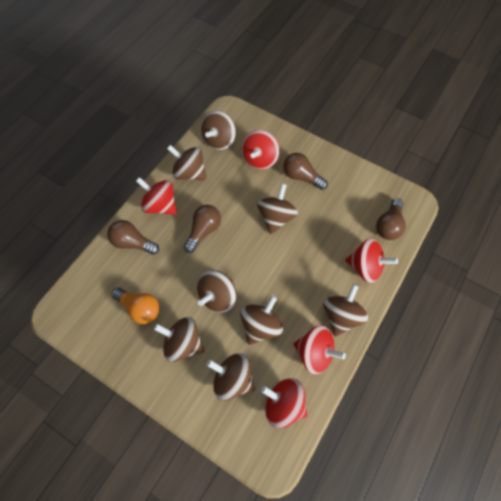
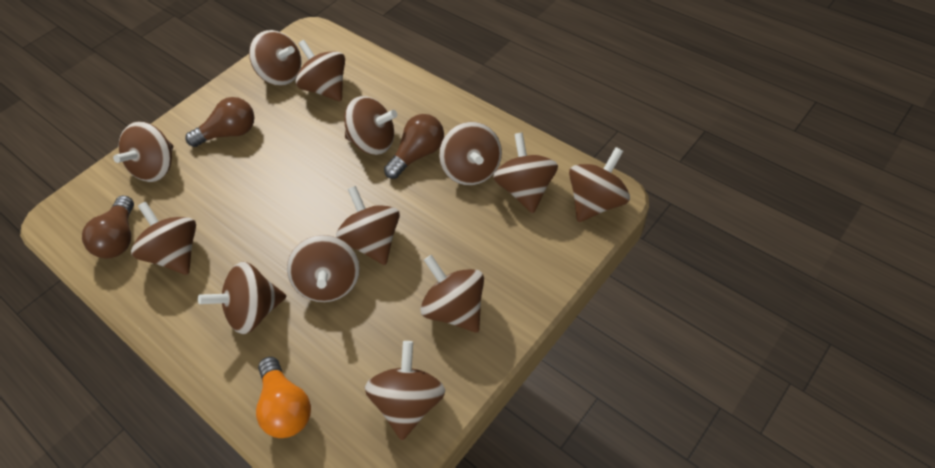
brown light bulb: 4 -> 3
brown spinning top: 8 -> 13
red spinning top: 5 -> 0

